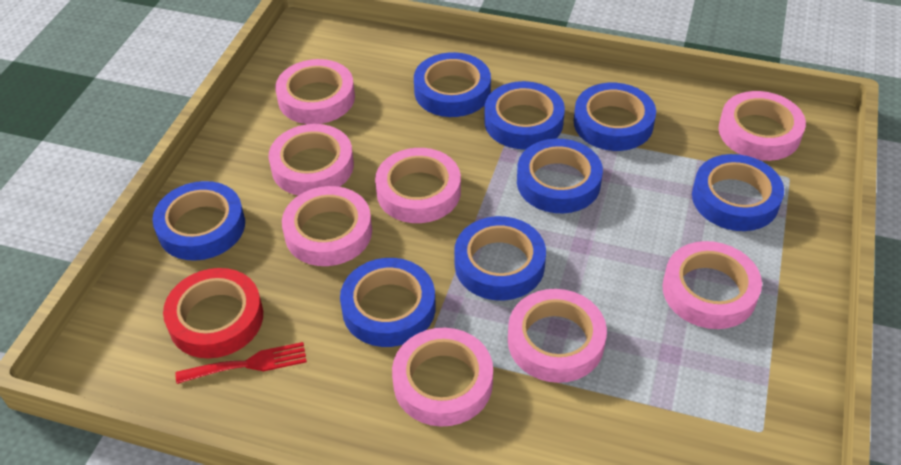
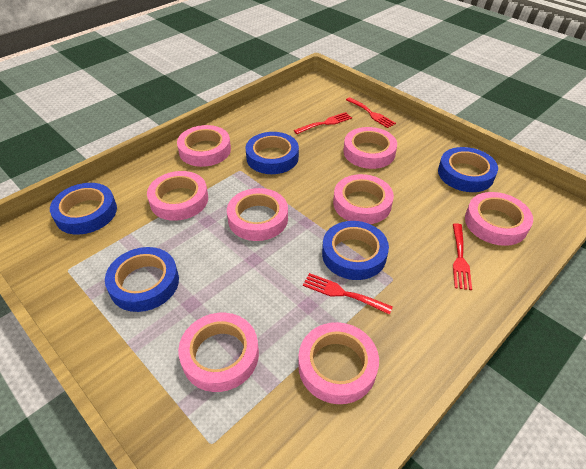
blue tape: 8 -> 5
red fork: 1 -> 4
red tape: 1 -> 0

